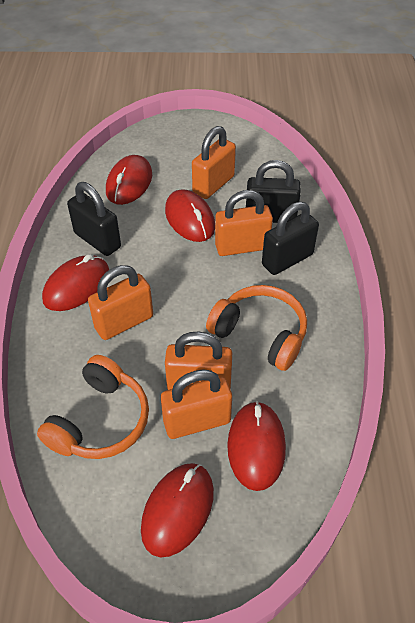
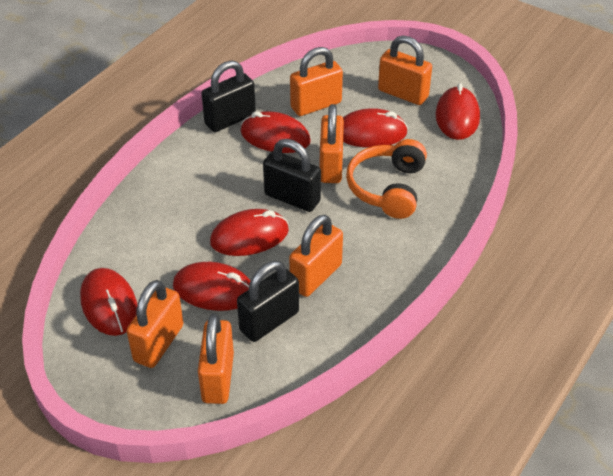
orange headphones: 2 -> 1
orange padlock: 5 -> 6
red mouse: 5 -> 6

